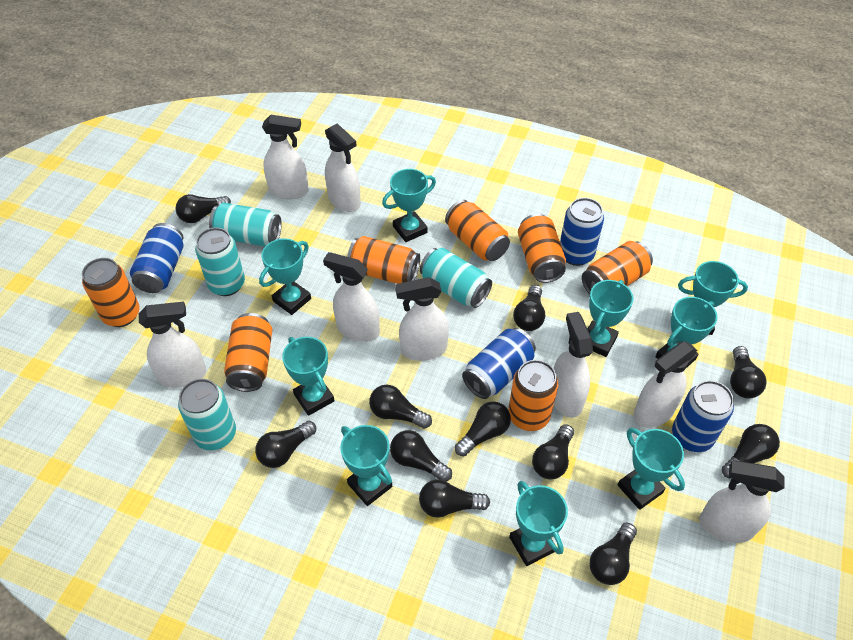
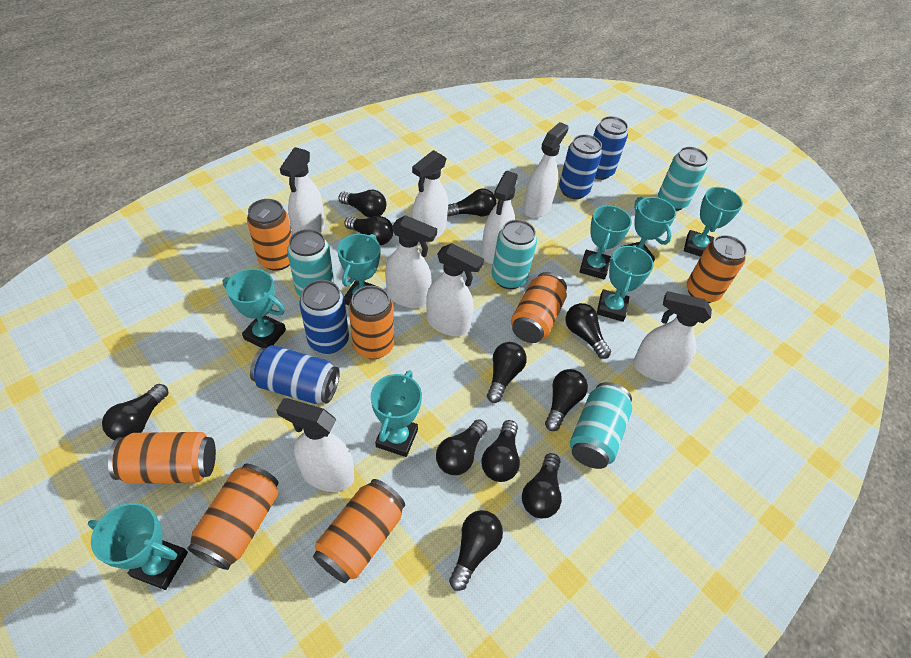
turquoise trophy: 9 -> 8

